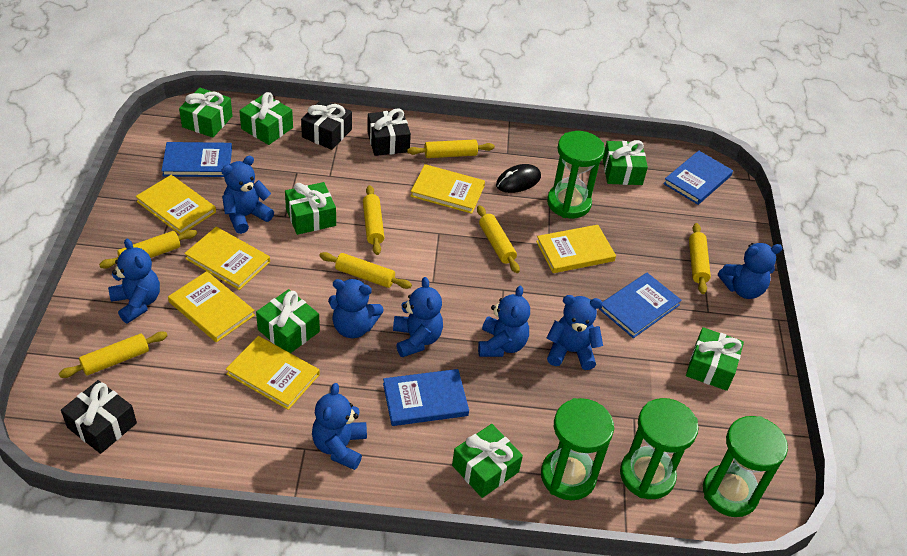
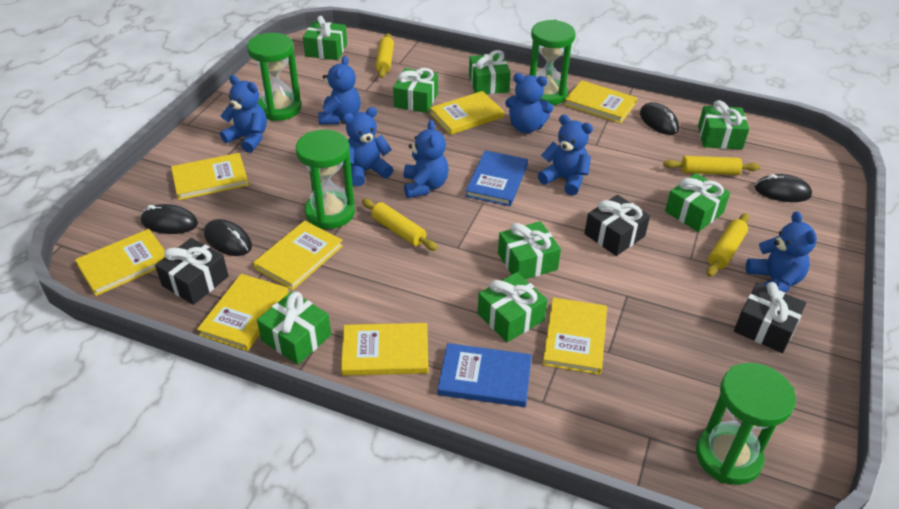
black mouse: 1 -> 4
blue book: 4 -> 2
blue teddy bear: 8 -> 7
green gift: 7 -> 8
yellow book: 6 -> 8
yellow rolling pin: 7 -> 4

